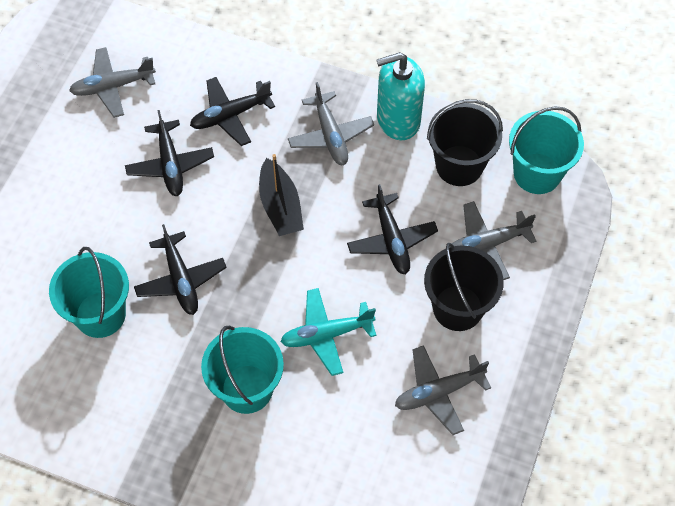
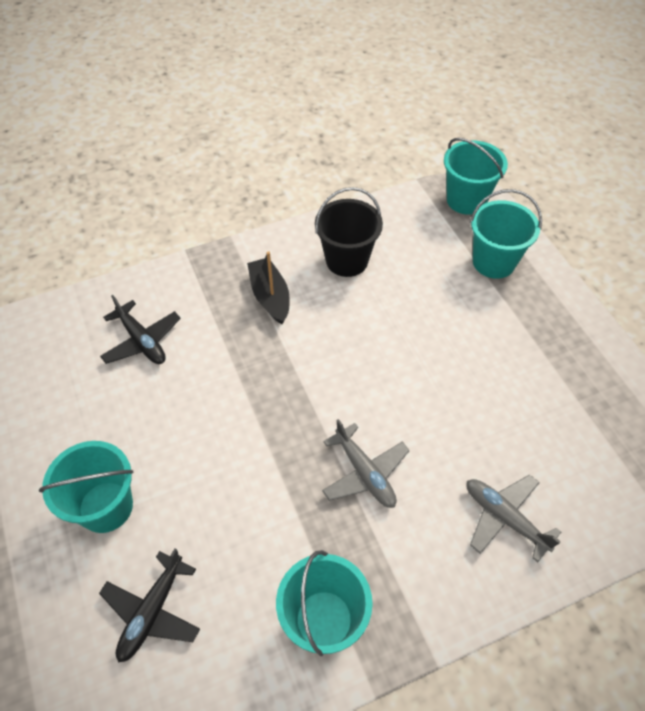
black bucket: 2 -> 1
black plane: 4 -> 2
grey plane: 4 -> 2
turquoise bucket: 3 -> 4
turquoise plane: 1 -> 0
turquoise soap dispenser: 1 -> 0

